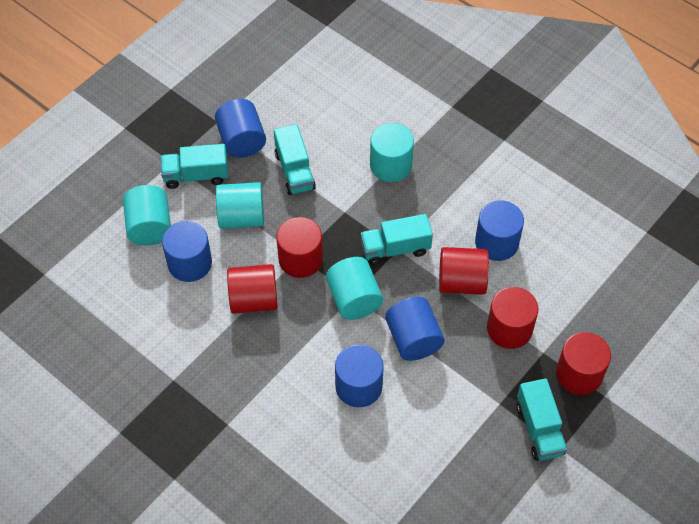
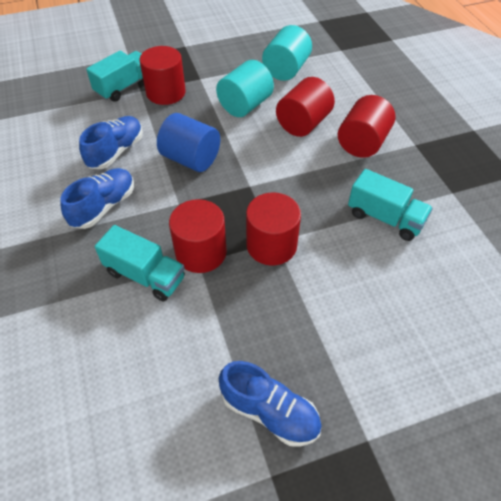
blue cylinder: 5 -> 1
blue shoe: 0 -> 3
turquoise cylinder: 4 -> 2
turquoise truck: 4 -> 3

